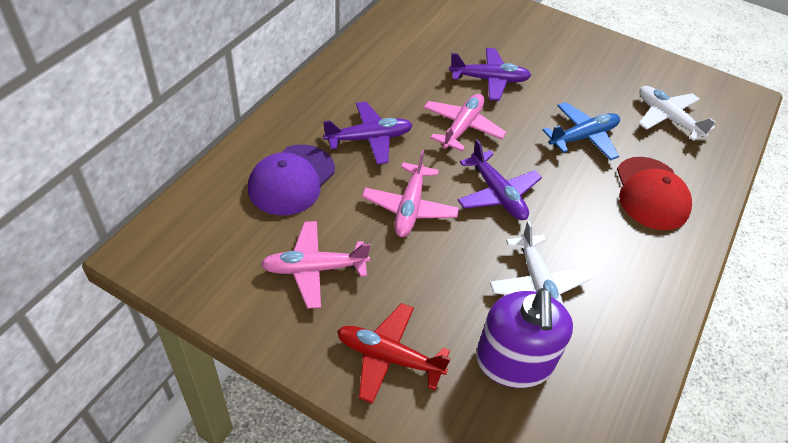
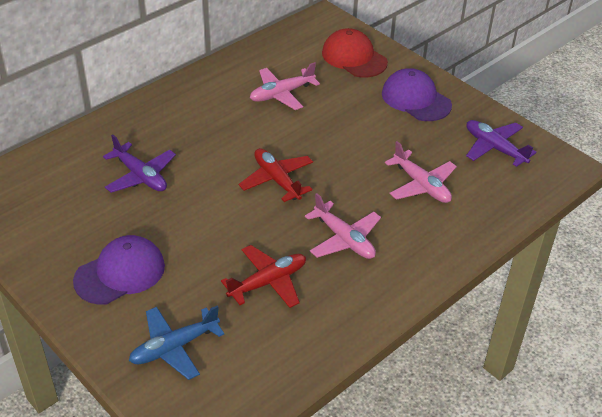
purple cap: 1 -> 2
purple plane: 3 -> 2
purple soap dispenser: 1 -> 0
red plane: 1 -> 2
white plane: 2 -> 0

